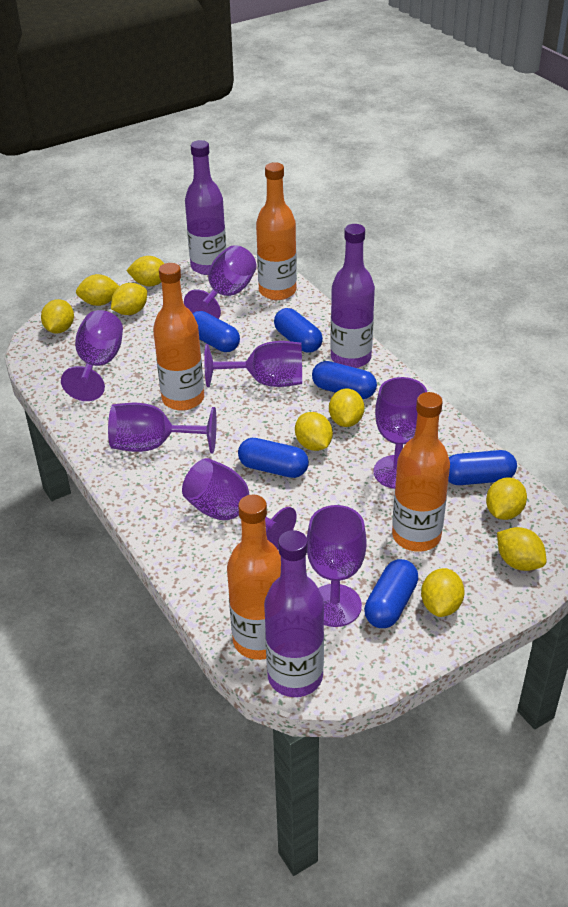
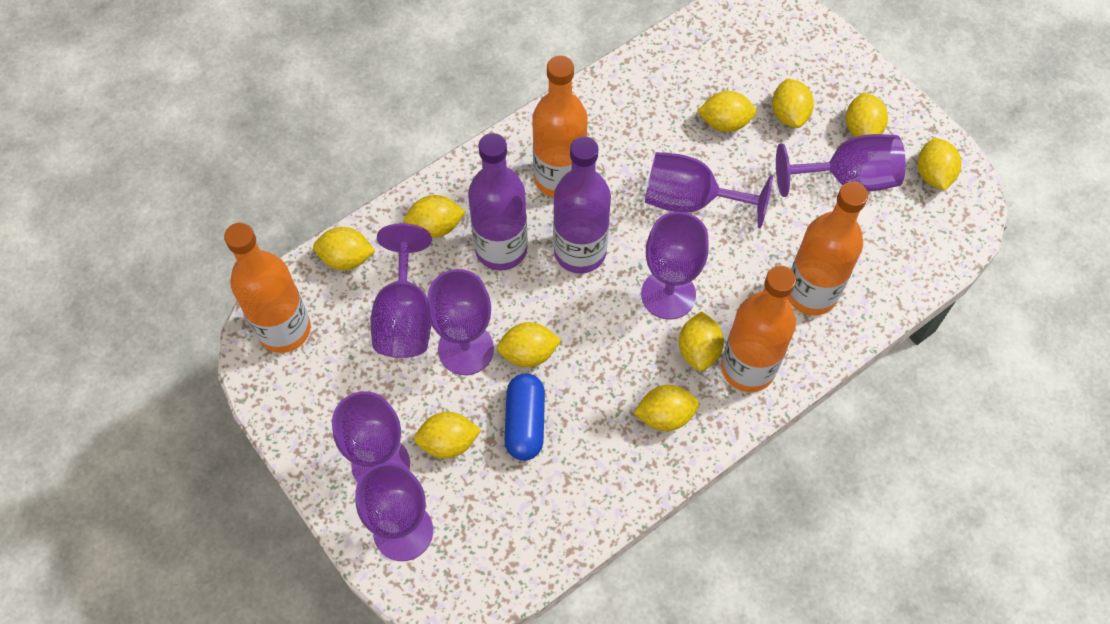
blue capsule: 6 -> 1
purple bottle: 3 -> 2
yellow lemon: 9 -> 10

